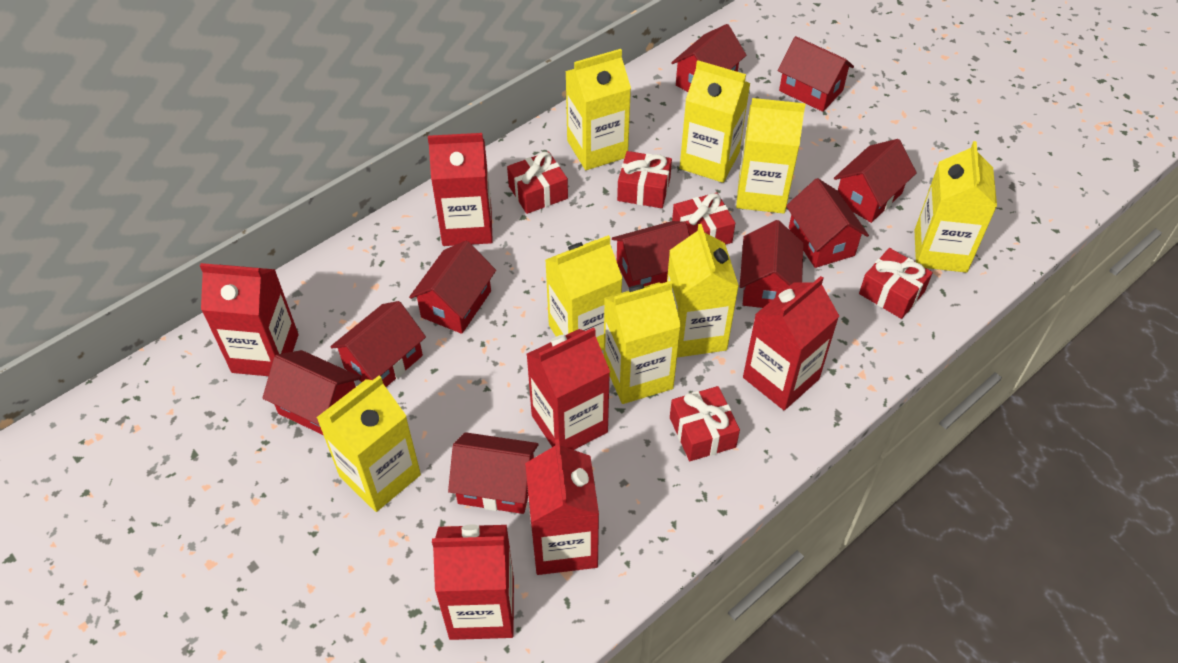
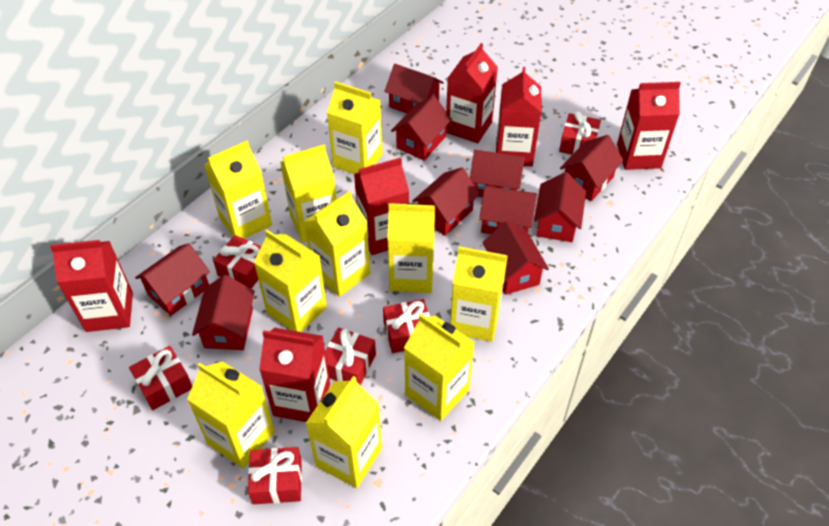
red gift: 5 -> 6
yellow carton: 8 -> 10

